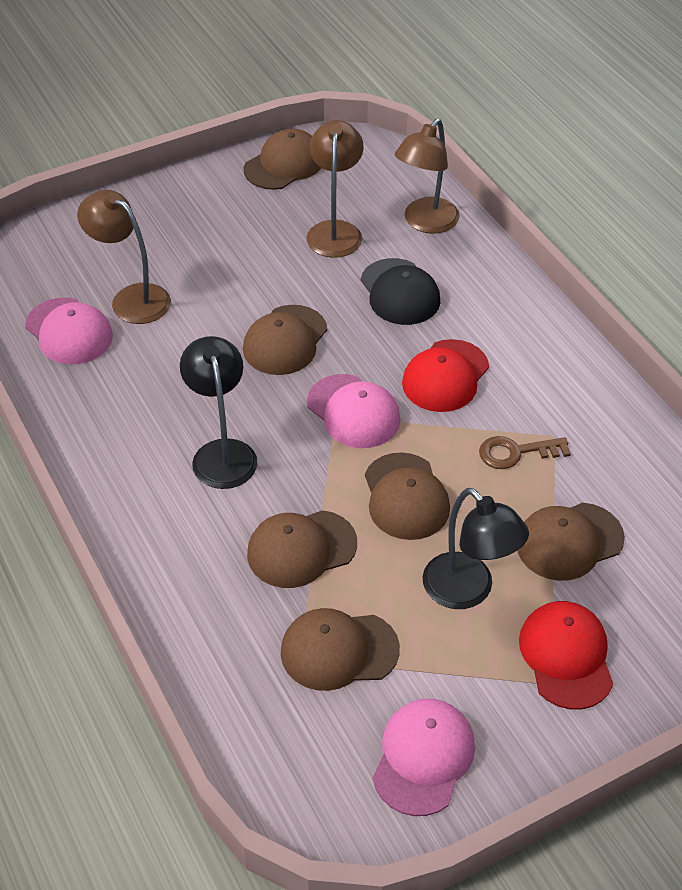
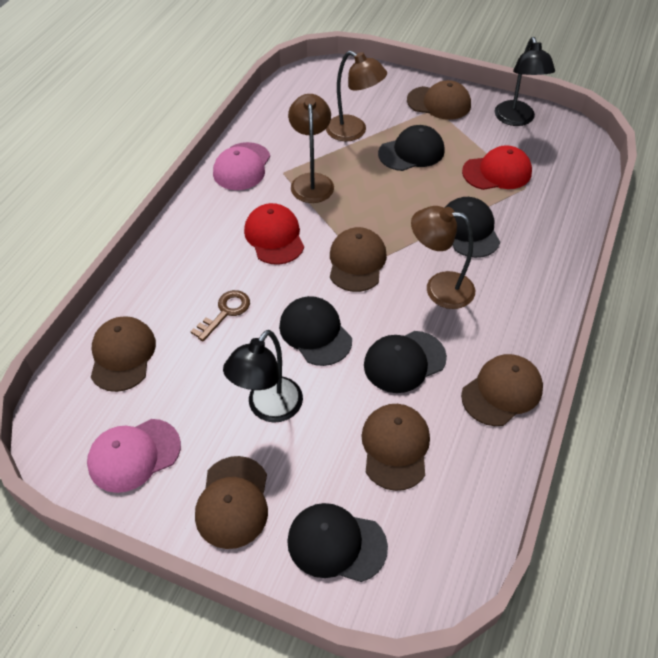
black cap: 1 -> 5
pink cap: 3 -> 2

